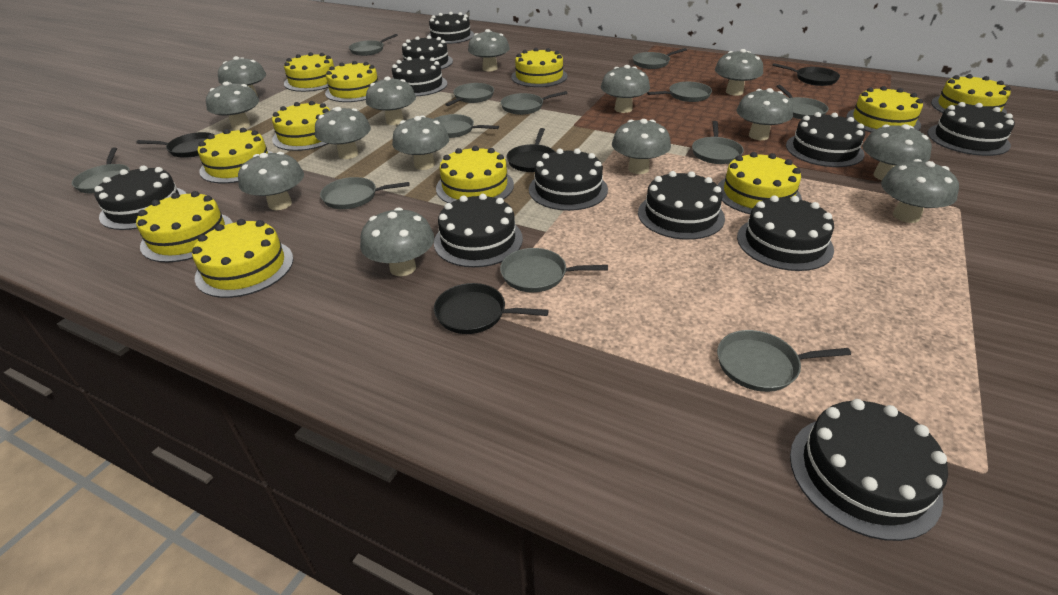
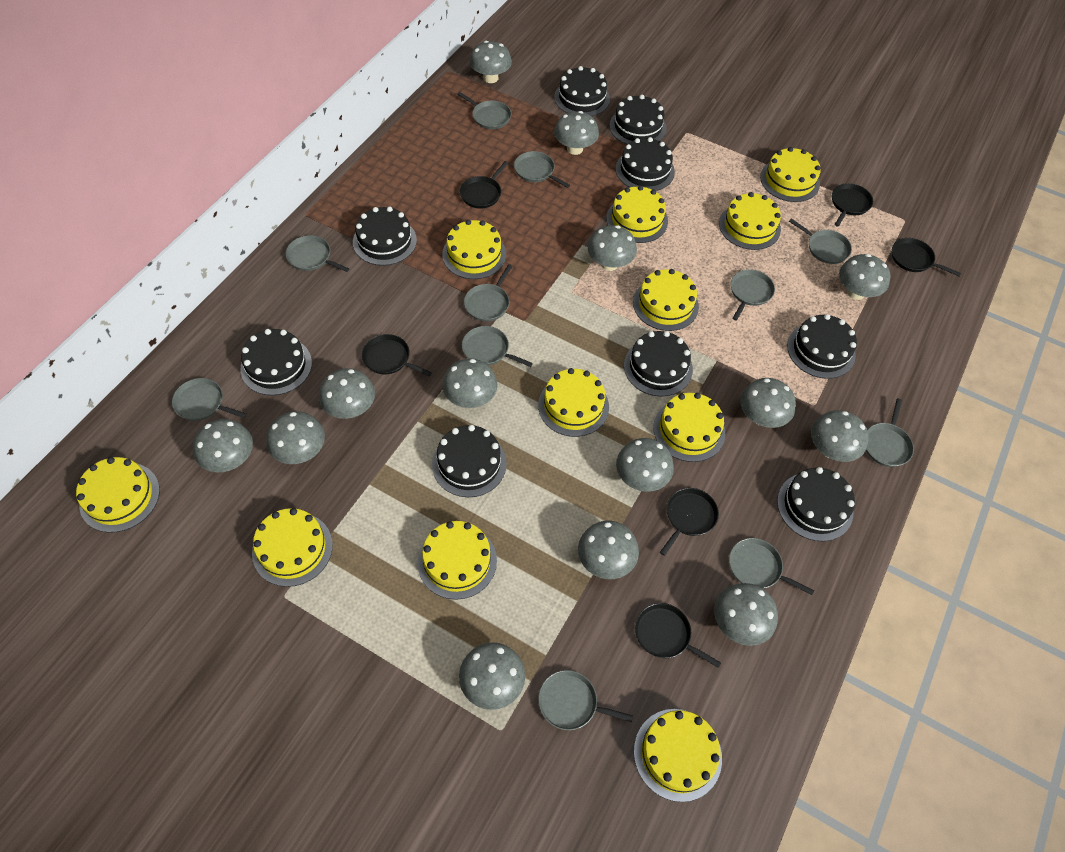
black cake: 11 -> 9
black pan: 4 -> 6
grey pan: 12 -> 11

